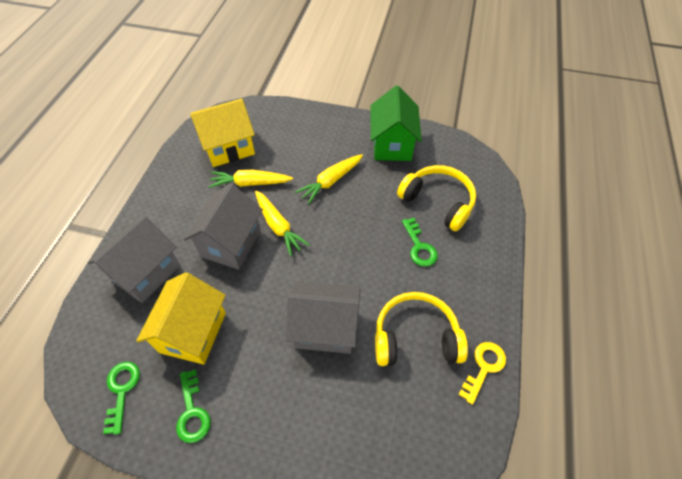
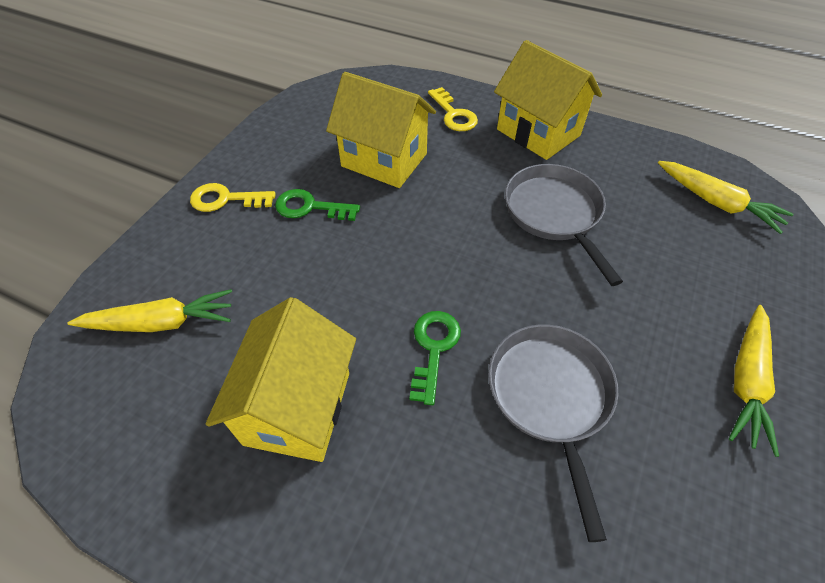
green house: 1 -> 0
green key: 3 -> 2
grey house: 3 -> 0
grey pan: 0 -> 2
yellow headphones: 2 -> 0
yellow house: 2 -> 3
yellow key: 1 -> 2

